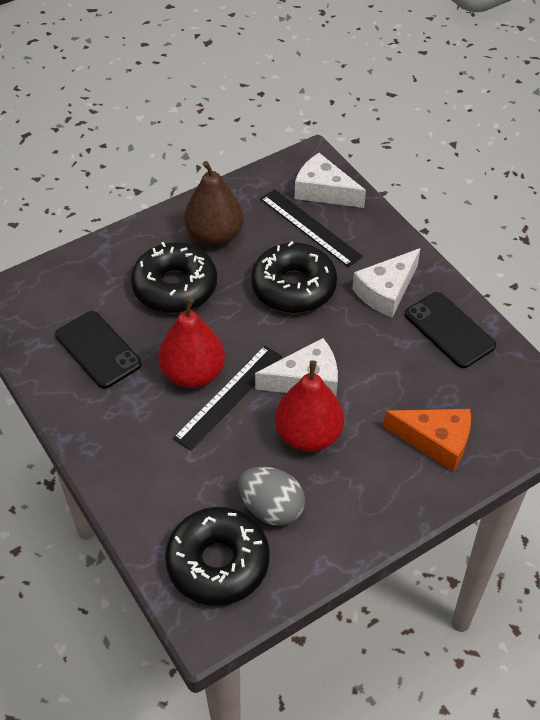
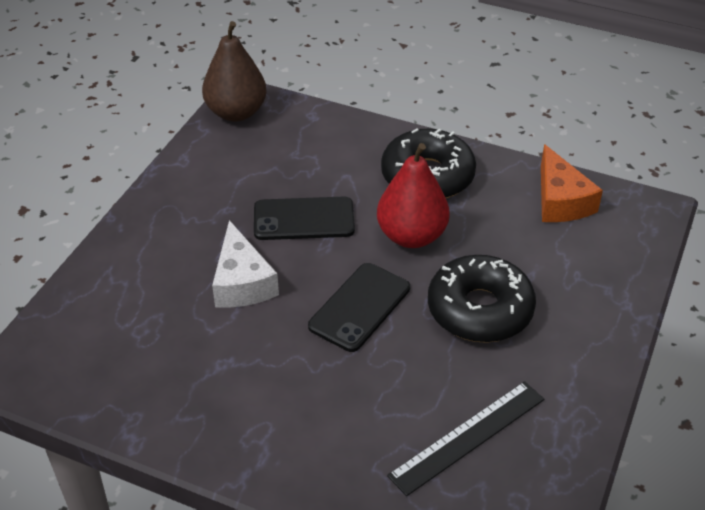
black donut: 3 -> 2
black ruler: 2 -> 1
grey egg: 1 -> 0
red pear: 2 -> 1
white cheese: 3 -> 1

